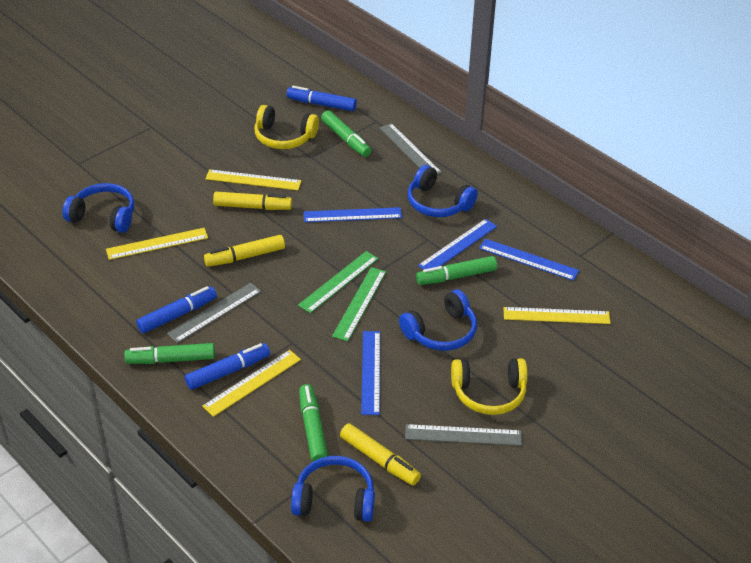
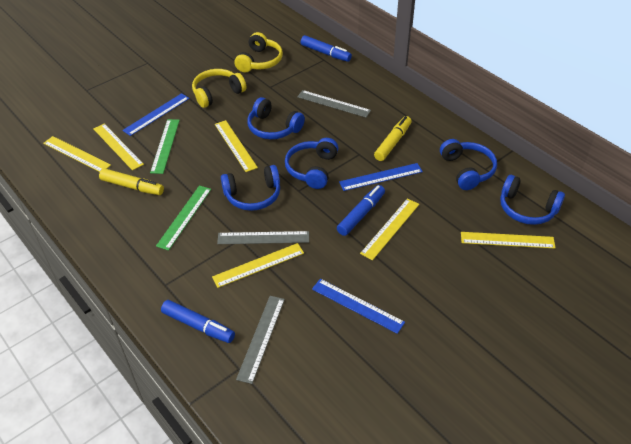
blue headphones: 4 -> 5
blue ruler: 4 -> 3
green marker: 4 -> 0
yellow marker: 3 -> 2
yellow ruler: 4 -> 6

